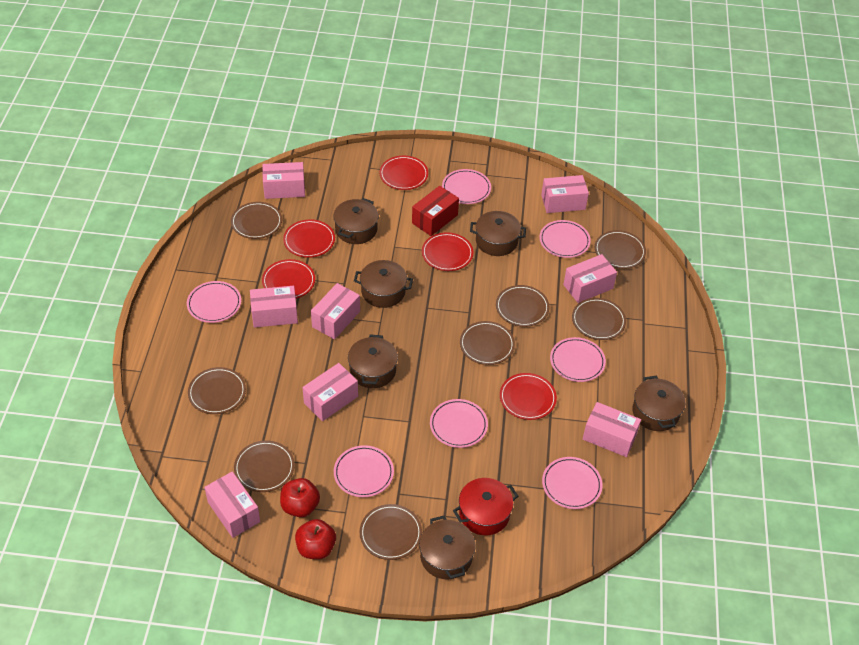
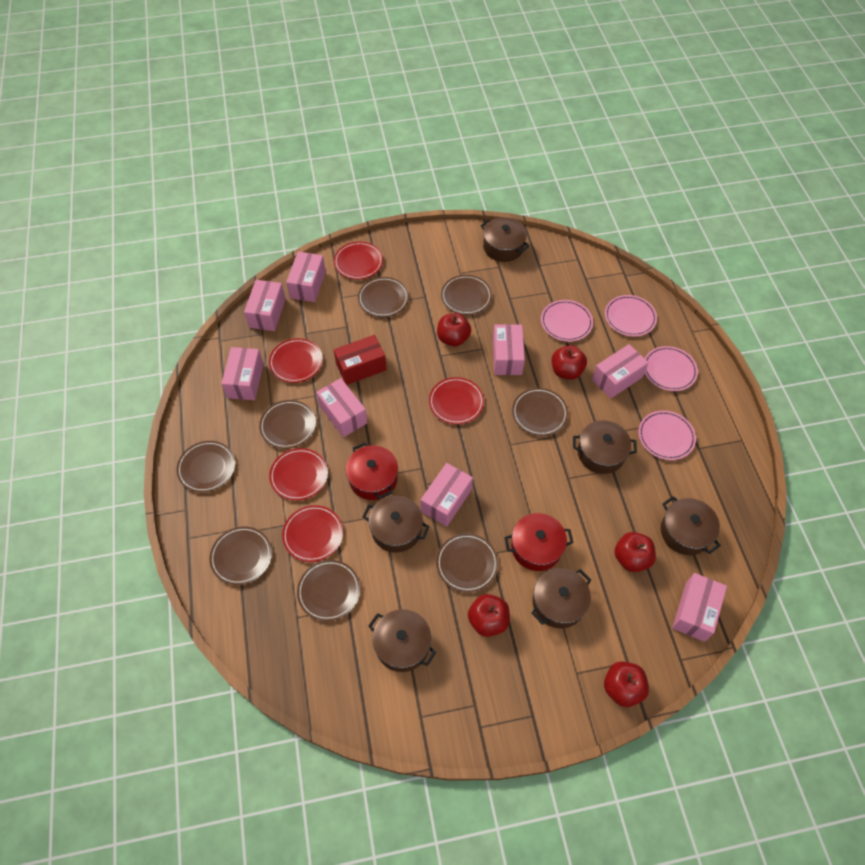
pink plate: 7 -> 4
red apple: 2 -> 5
red pot: 1 -> 2

